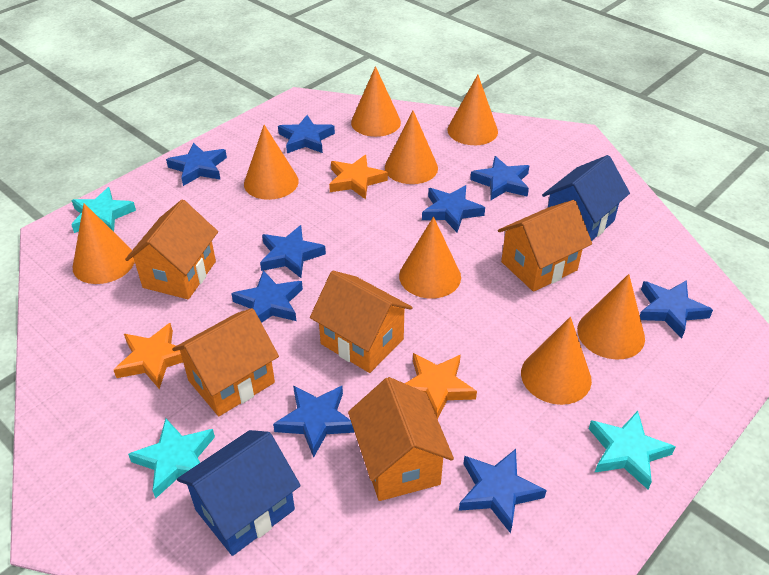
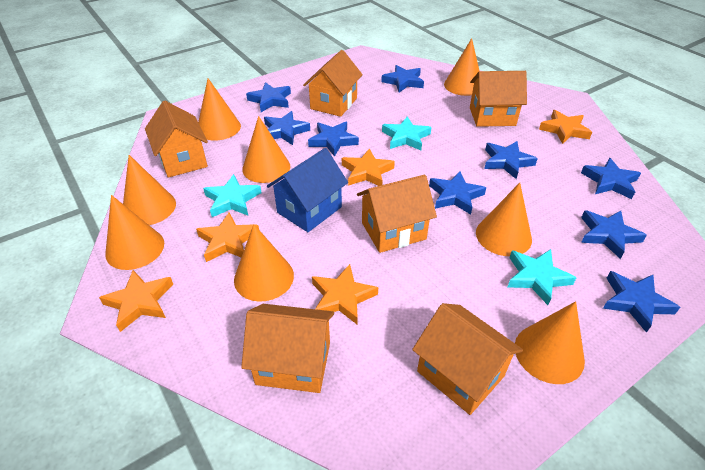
blue house: 2 -> 1
orange house: 5 -> 6
orange star: 3 -> 5

